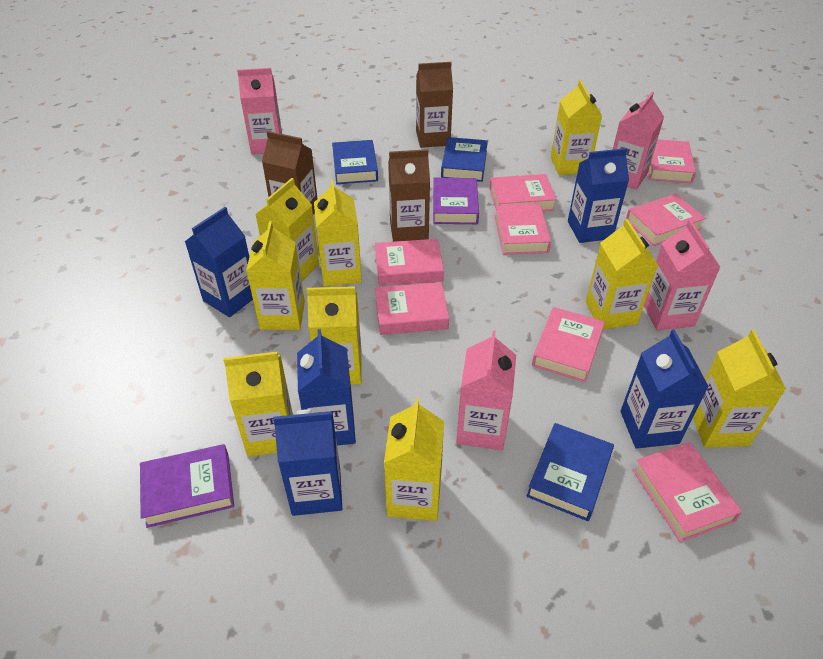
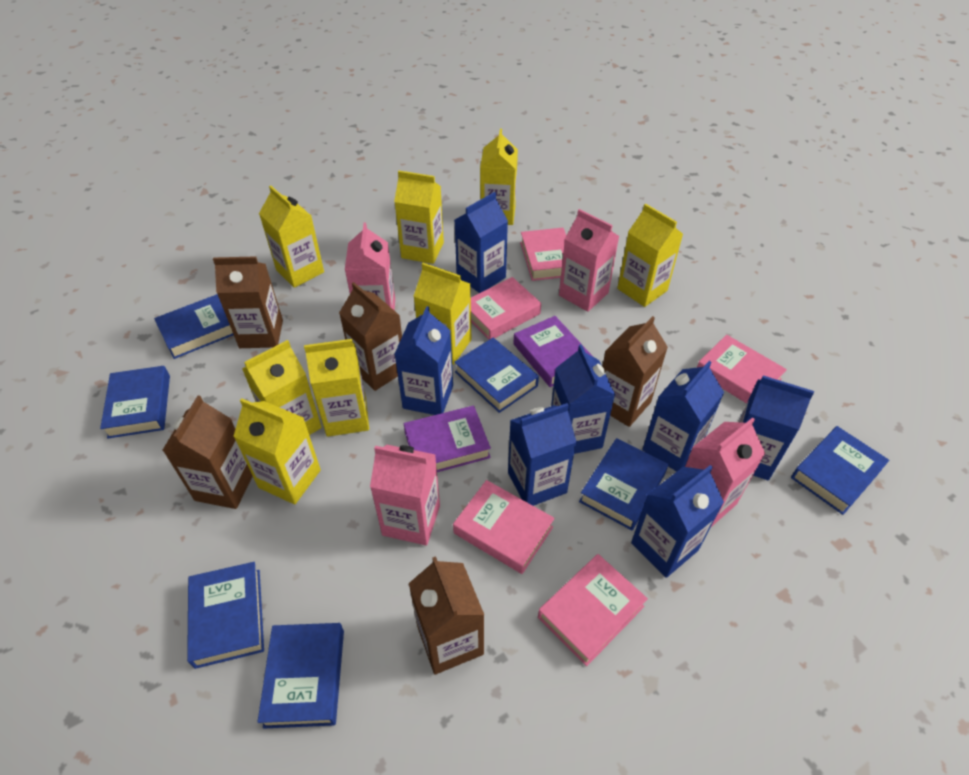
blue book: 3 -> 7
blue carton: 5 -> 7
brown carton: 3 -> 5
pink book: 8 -> 5
yellow carton: 9 -> 8

